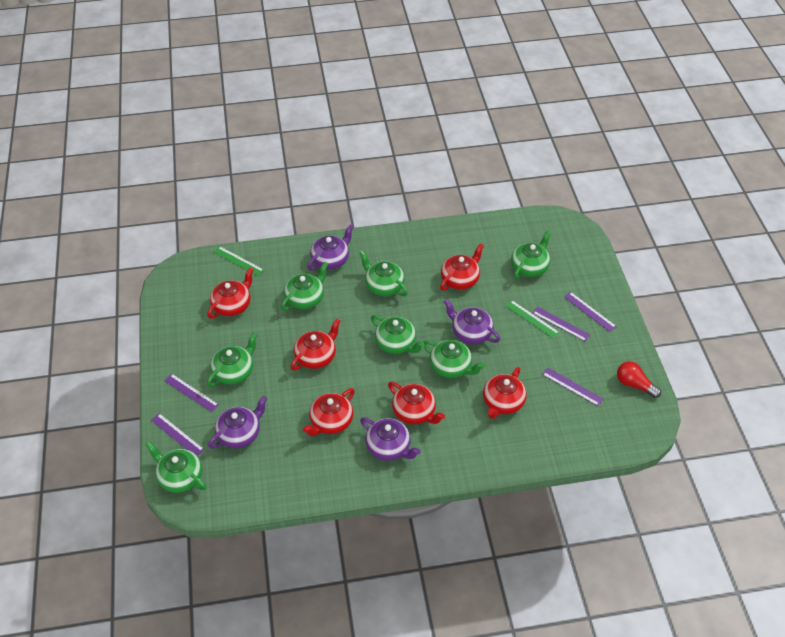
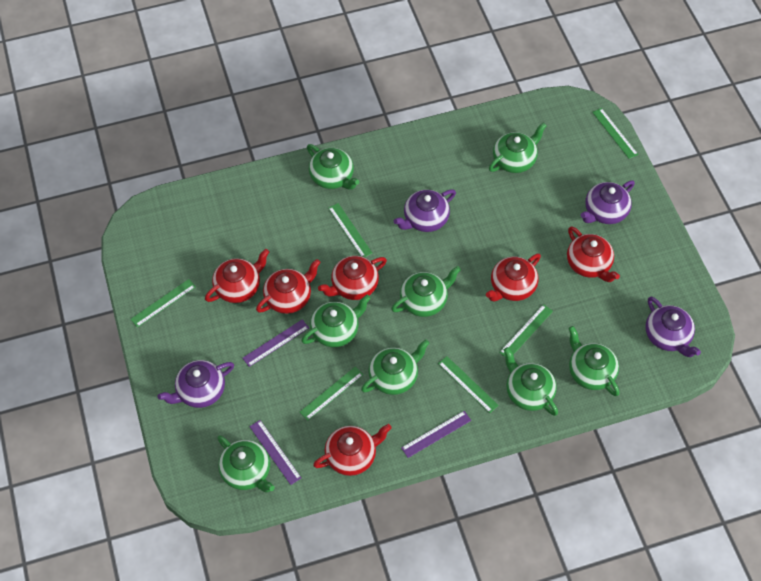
green ruler: 2 -> 6
green teapot: 7 -> 8
purple ruler: 5 -> 3
red light bulb: 1 -> 0

